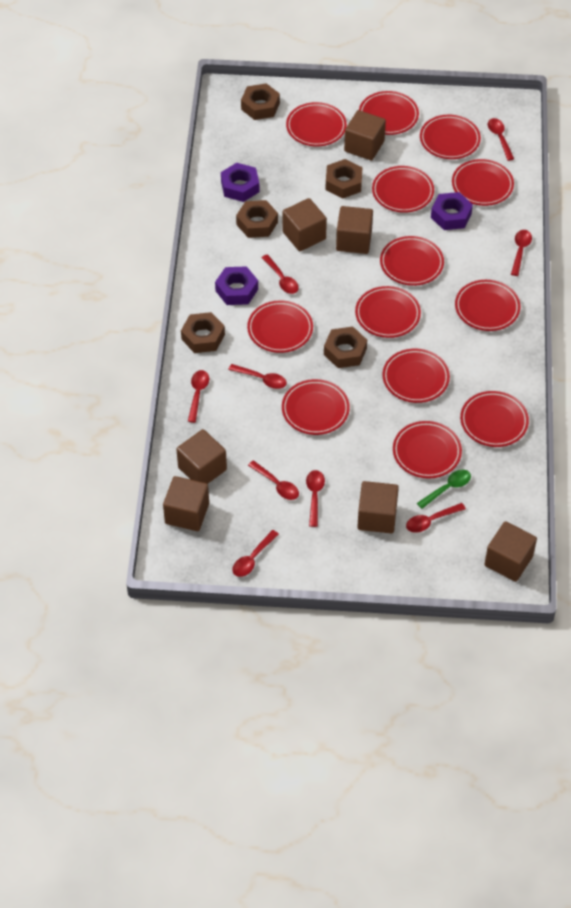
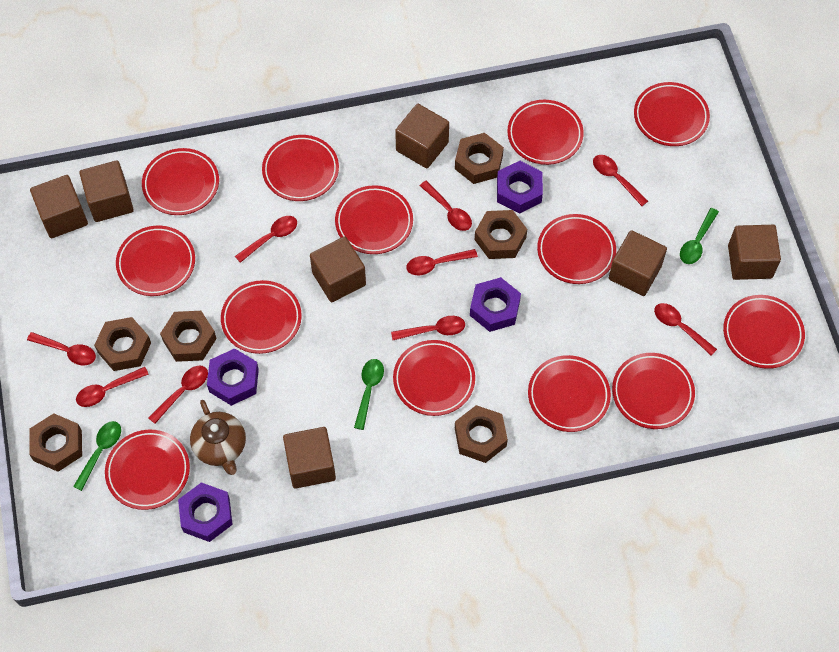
brown nut: 5 -> 6
brown teapot: 0 -> 1
green spoon: 1 -> 3
purple nut: 3 -> 4

